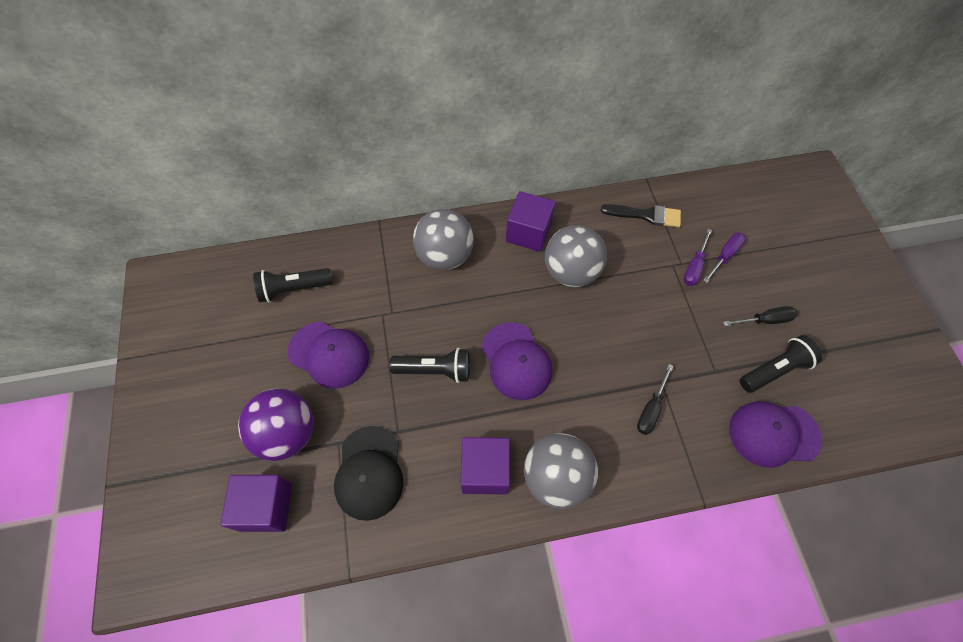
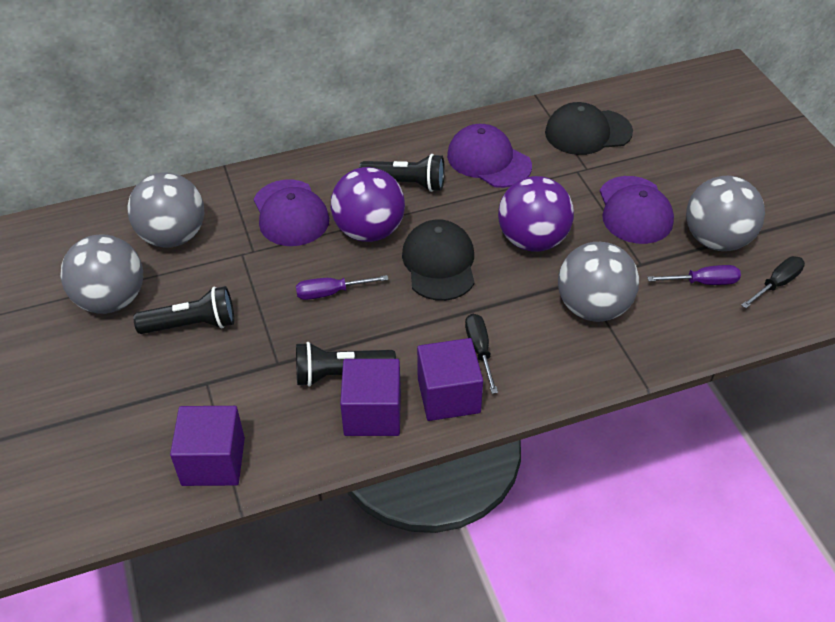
black brush: 1 -> 0
black cap: 1 -> 2
grey ball: 3 -> 4
purple ball: 1 -> 2

